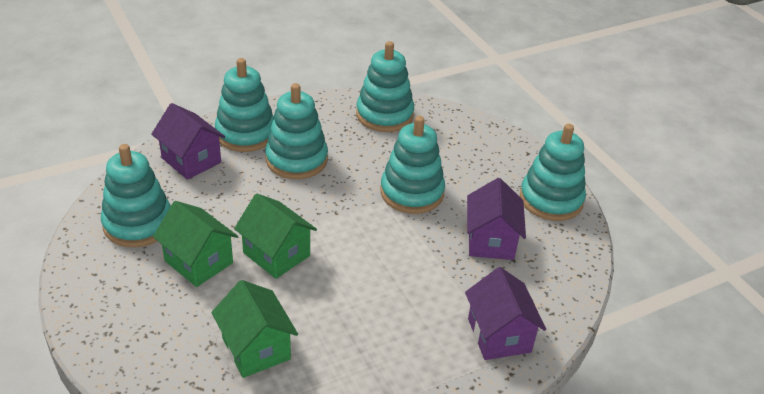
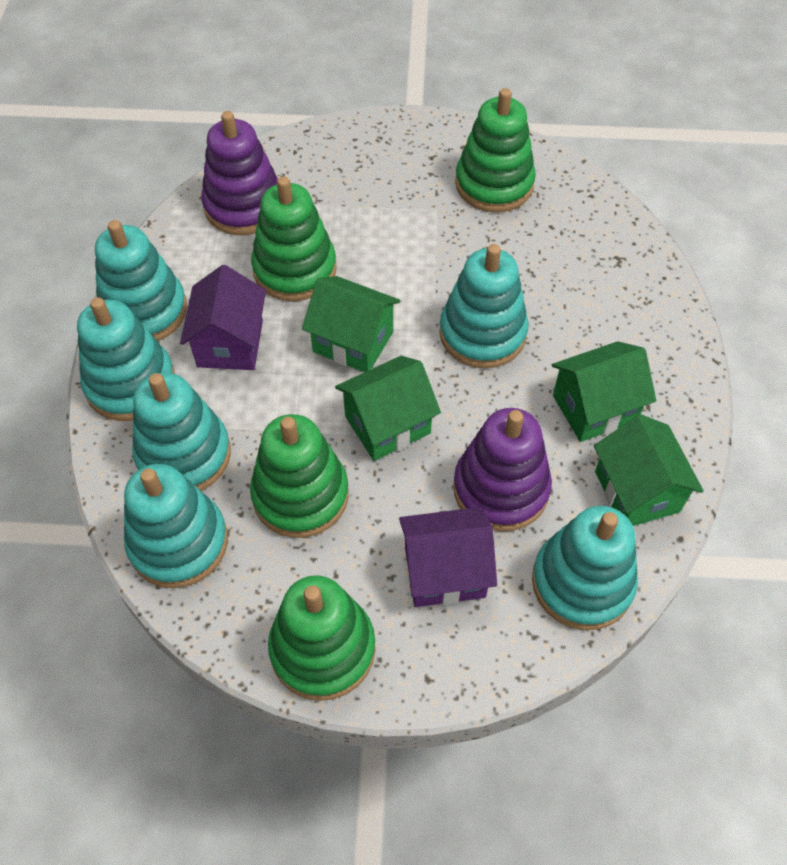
green house: 3 -> 4
green stacking toy: 0 -> 4
purple house: 3 -> 2
purple stacking toy: 0 -> 2

